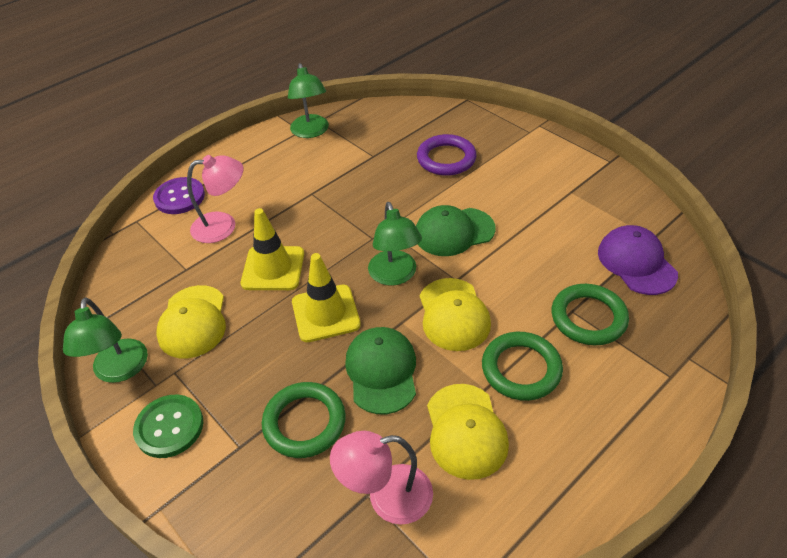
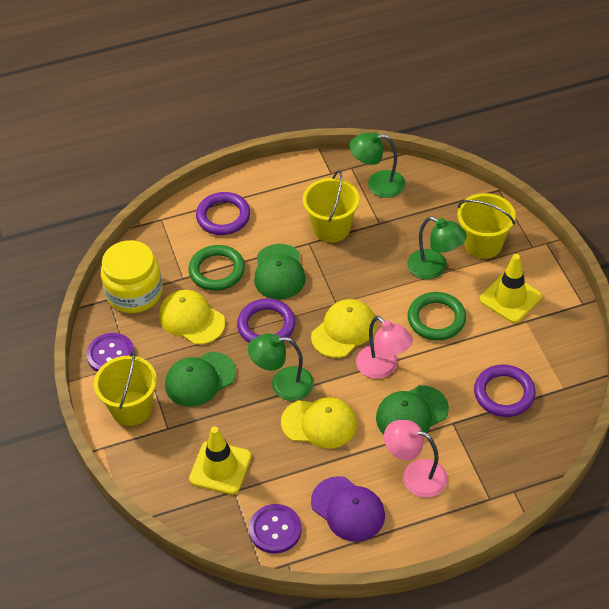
green button: 1 -> 0
green cap: 2 -> 3
green ring: 3 -> 2
purple button: 1 -> 2
purple ring: 1 -> 3
yellow bucket: 0 -> 3
yellow jar: 0 -> 1

